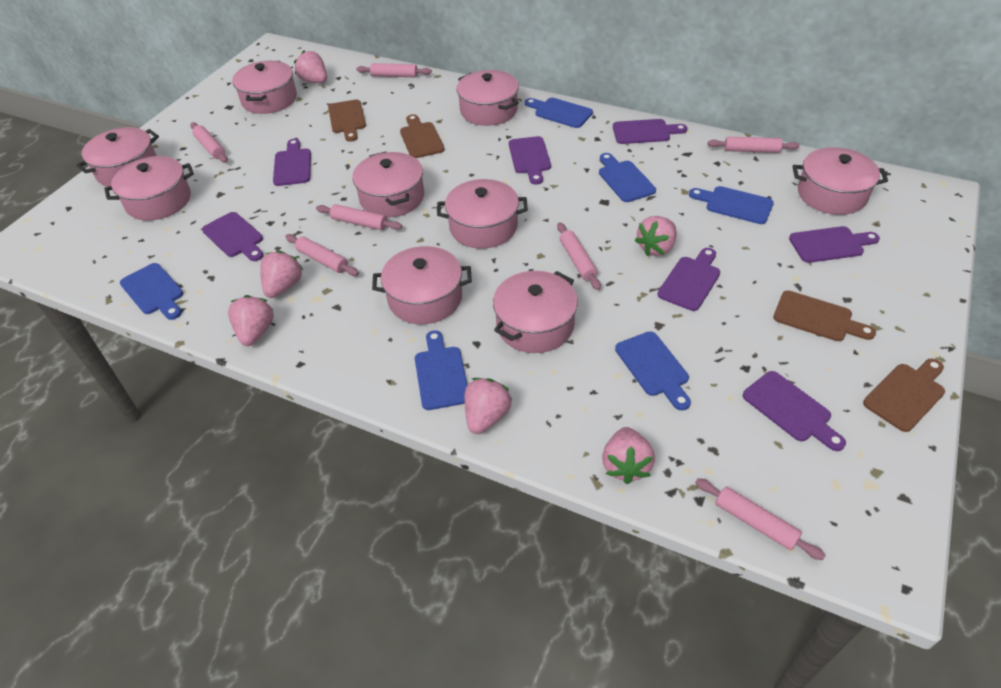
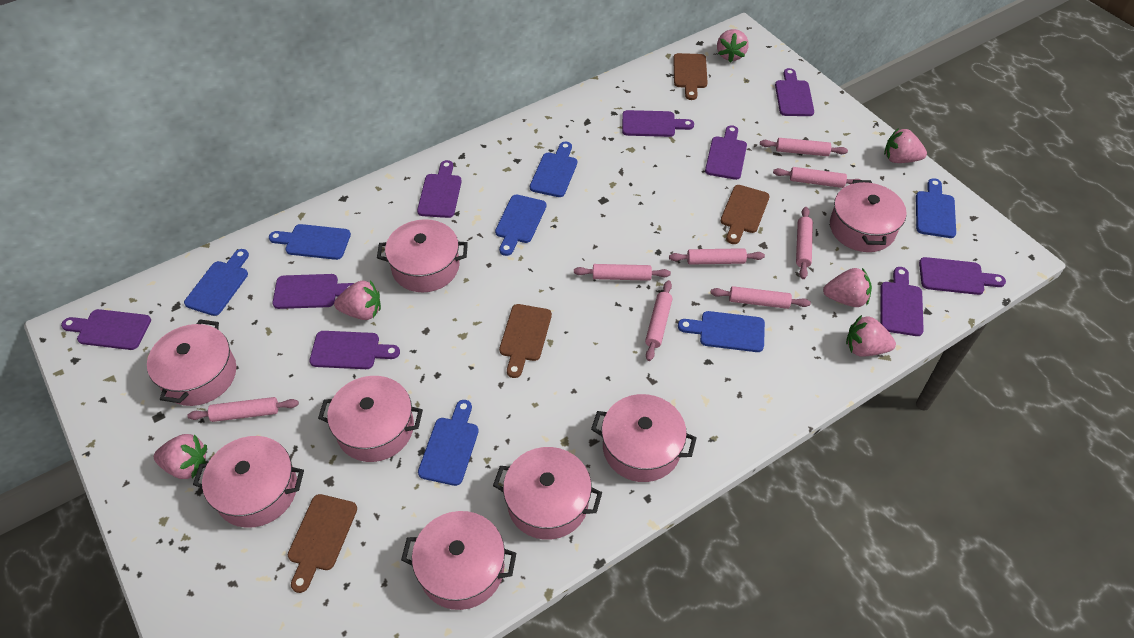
blue cutting board: 6 -> 7
pink pot: 9 -> 8
pink rolling pin: 7 -> 8
purple cutting board: 7 -> 9

